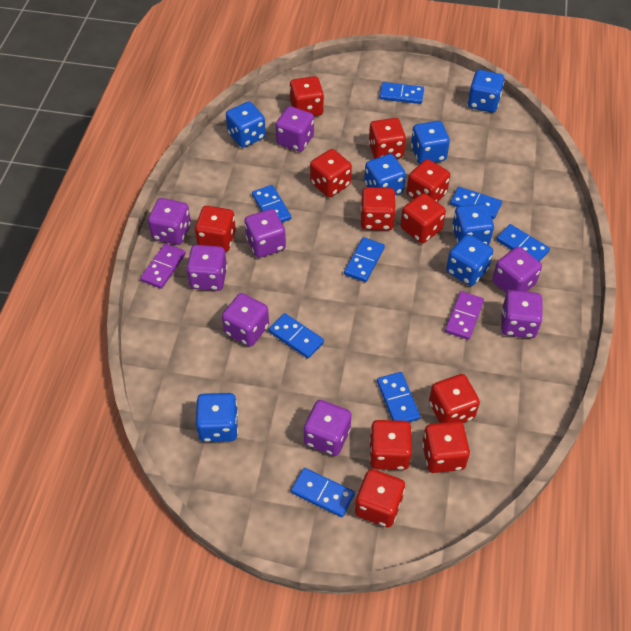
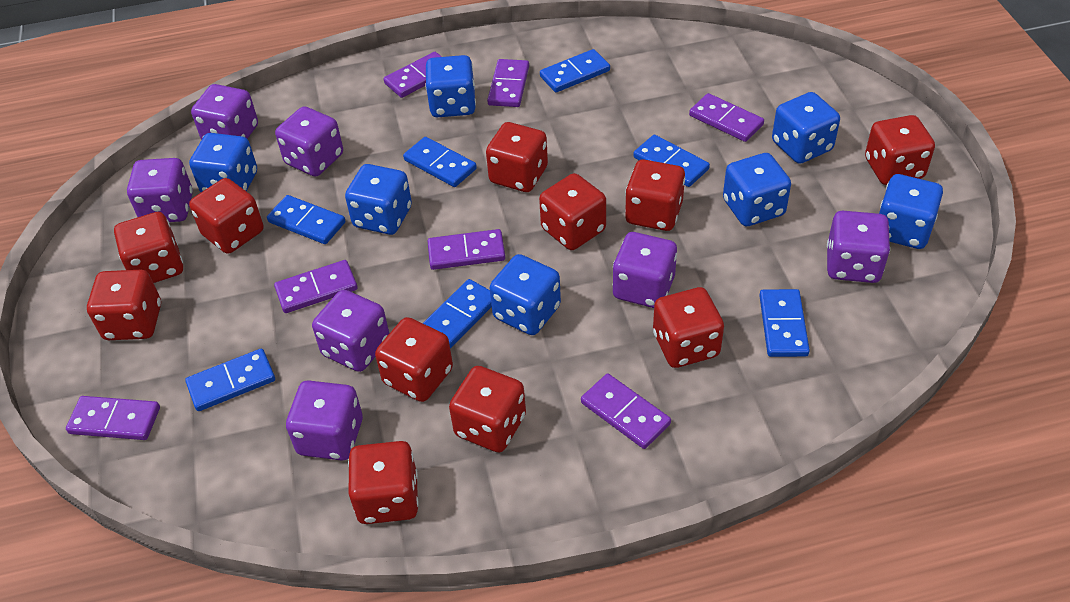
blue domino: 8 -> 7
purple dice: 8 -> 7
purple domino: 2 -> 7

